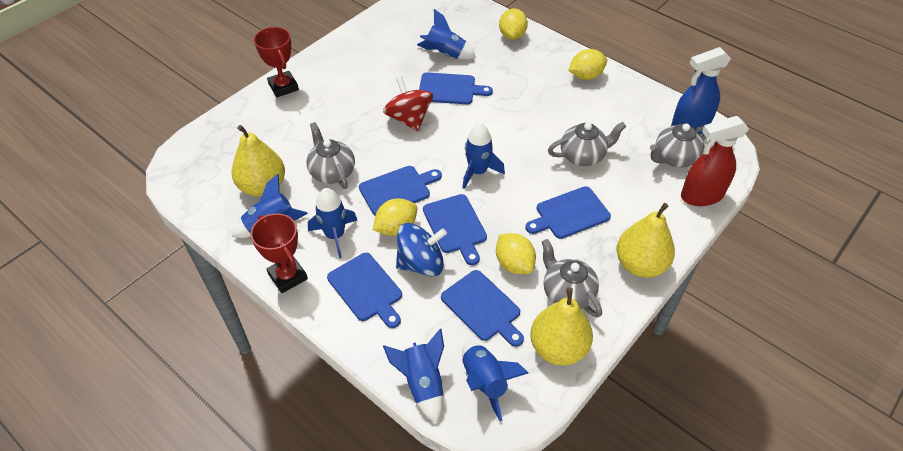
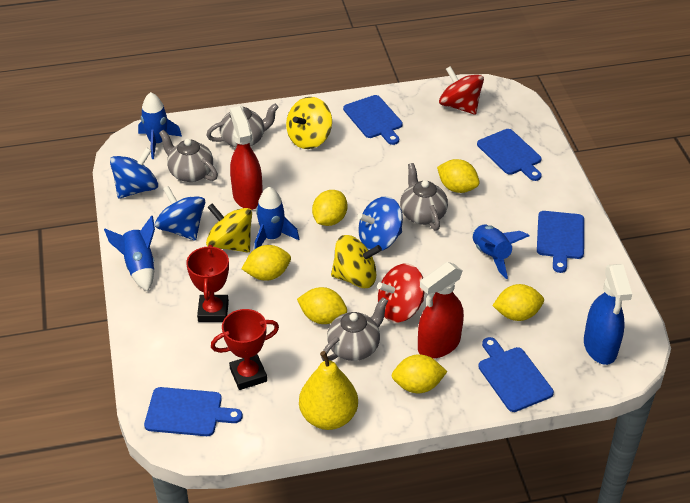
blue cutting board: 6 -> 5
blue rocket: 6 -> 4
blue spinning top: 1 -> 3
red spinning top: 1 -> 2
red spray bottle: 1 -> 2
yellow lemon: 4 -> 6
yellow pear: 3 -> 1
yellow spinning top: 0 -> 3

